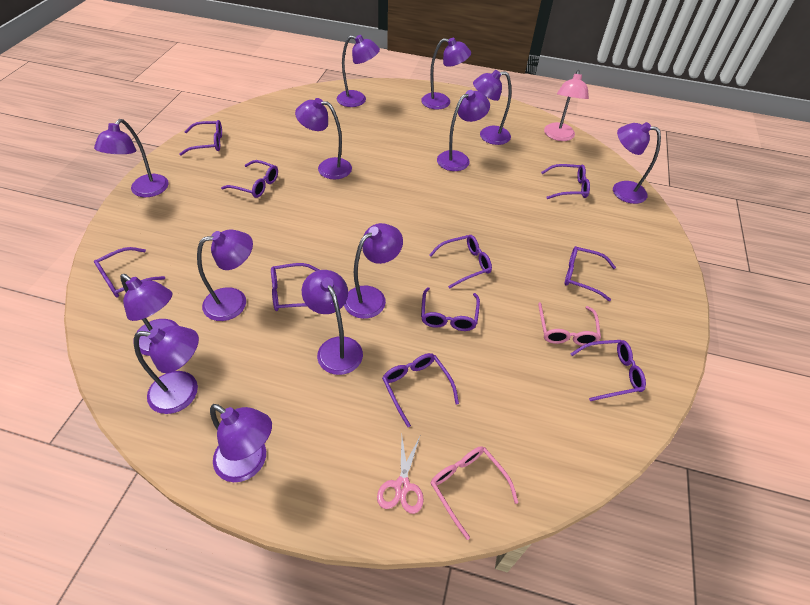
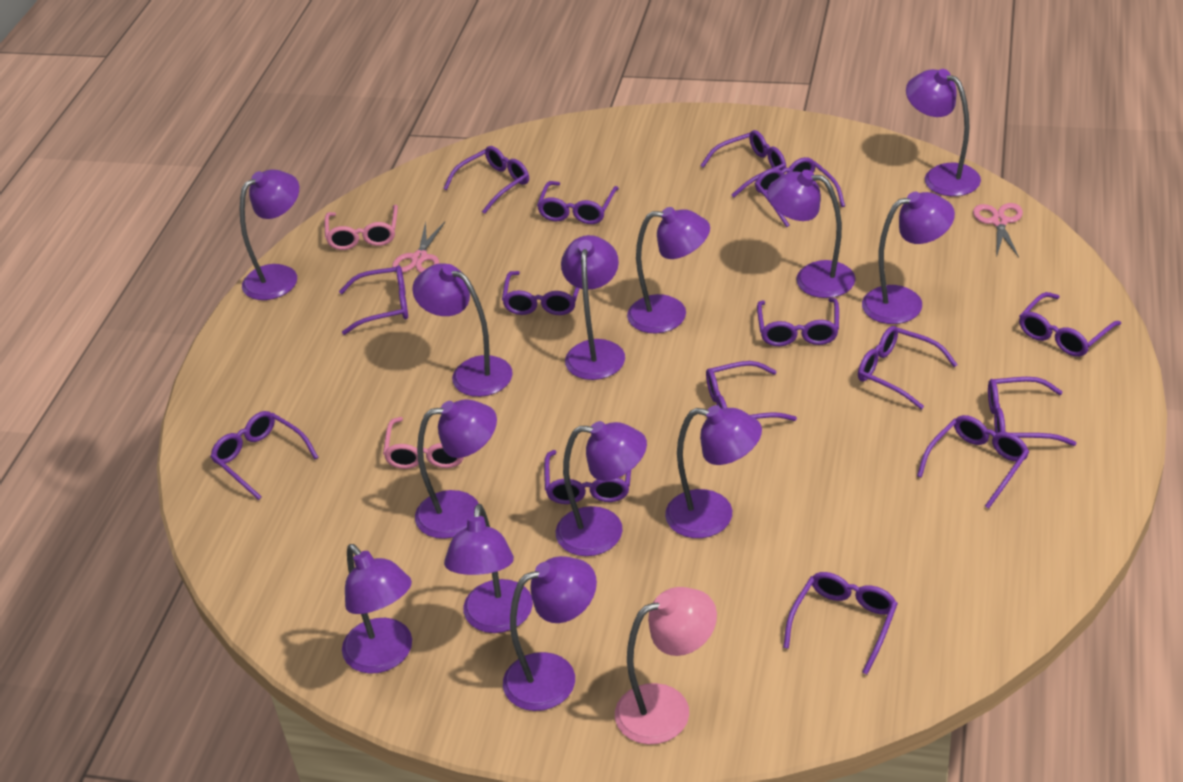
pink scissors: 1 -> 2
purple glasses: 10 -> 15

